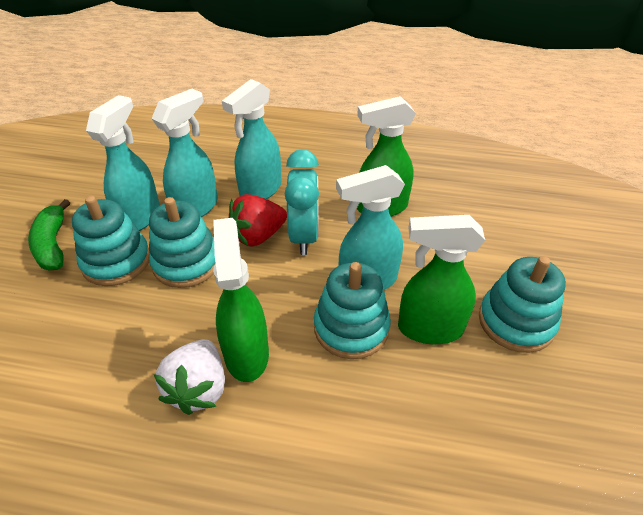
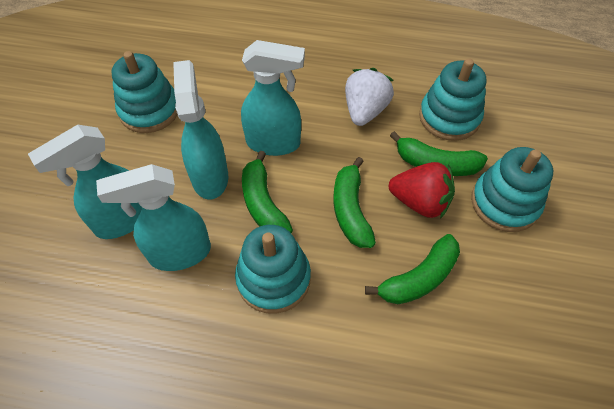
green banana: 1 -> 4
green spray bottle: 3 -> 0
turquoise clock: 1 -> 0

